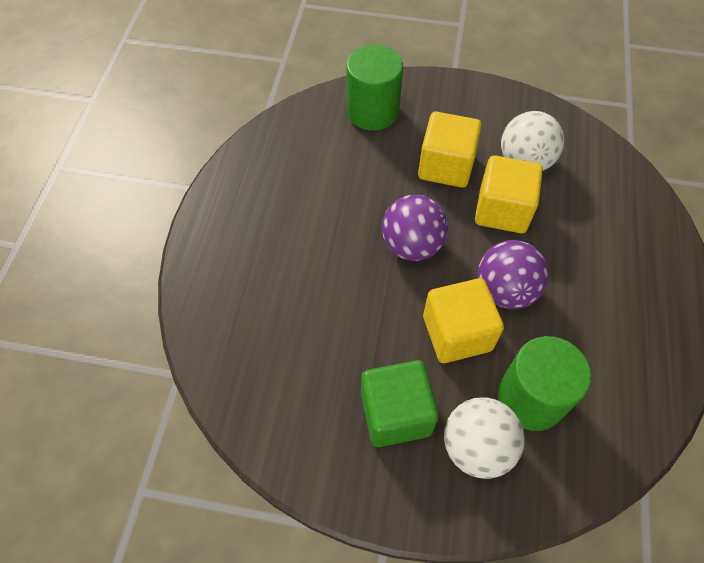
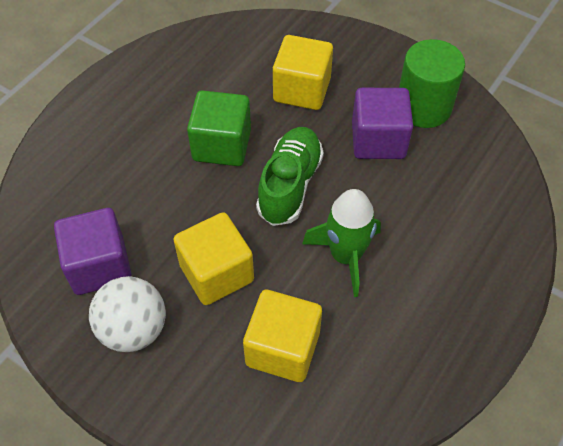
green cylinder: 2 -> 1
green rocket: 0 -> 1
green shoe: 0 -> 1
purple ball: 2 -> 0
purple cube: 0 -> 2
white ball: 2 -> 1

